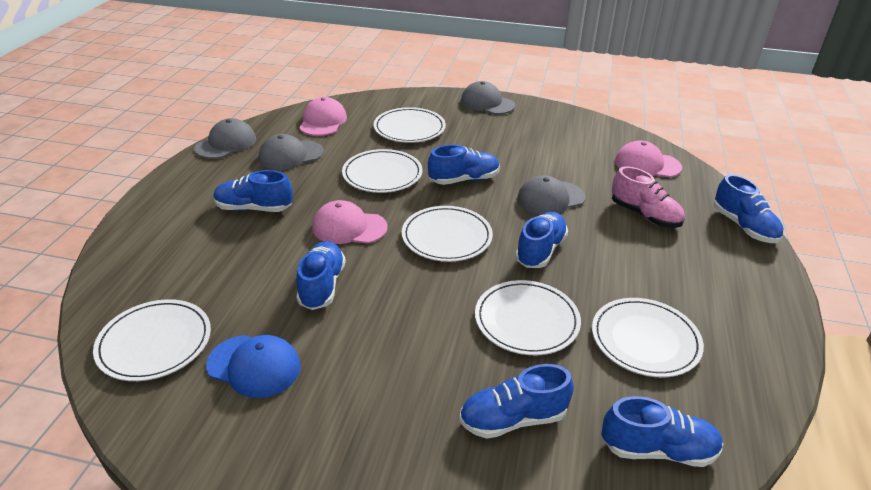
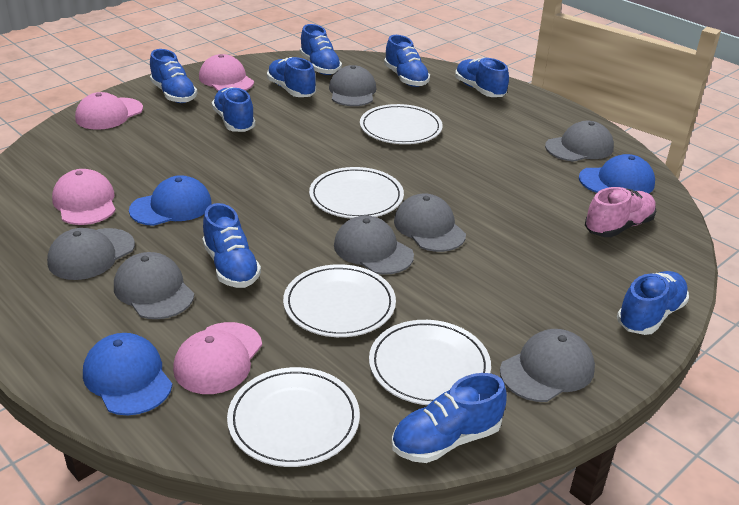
blue cap: 1 -> 3
blue shoe: 7 -> 9
grey cap: 4 -> 7
pink cap: 3 -> 4
white plate: 6 -> 5

